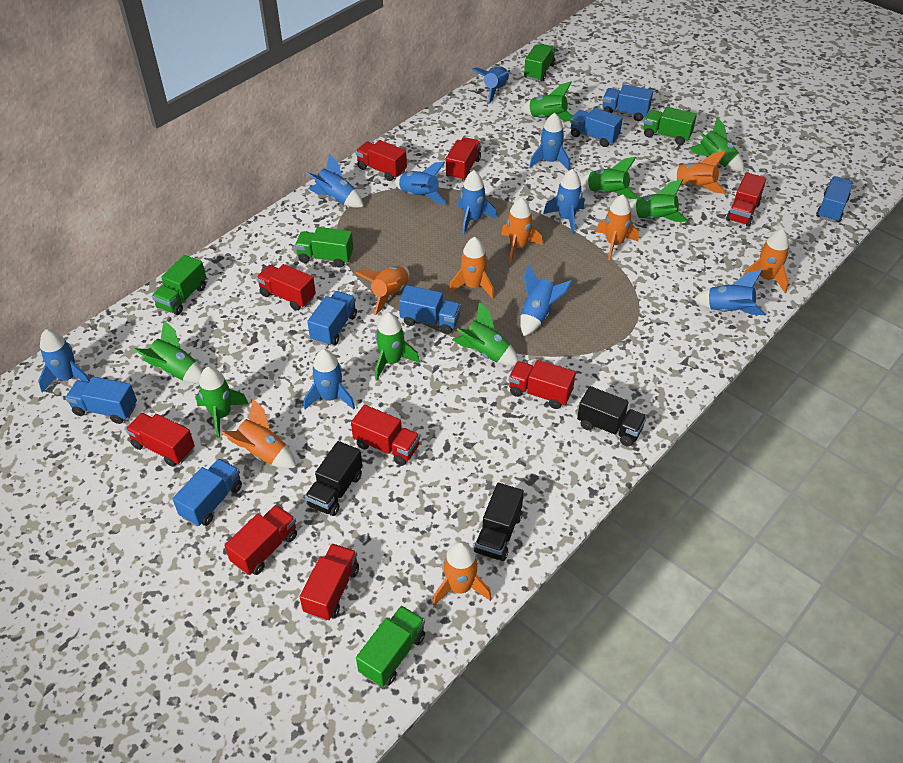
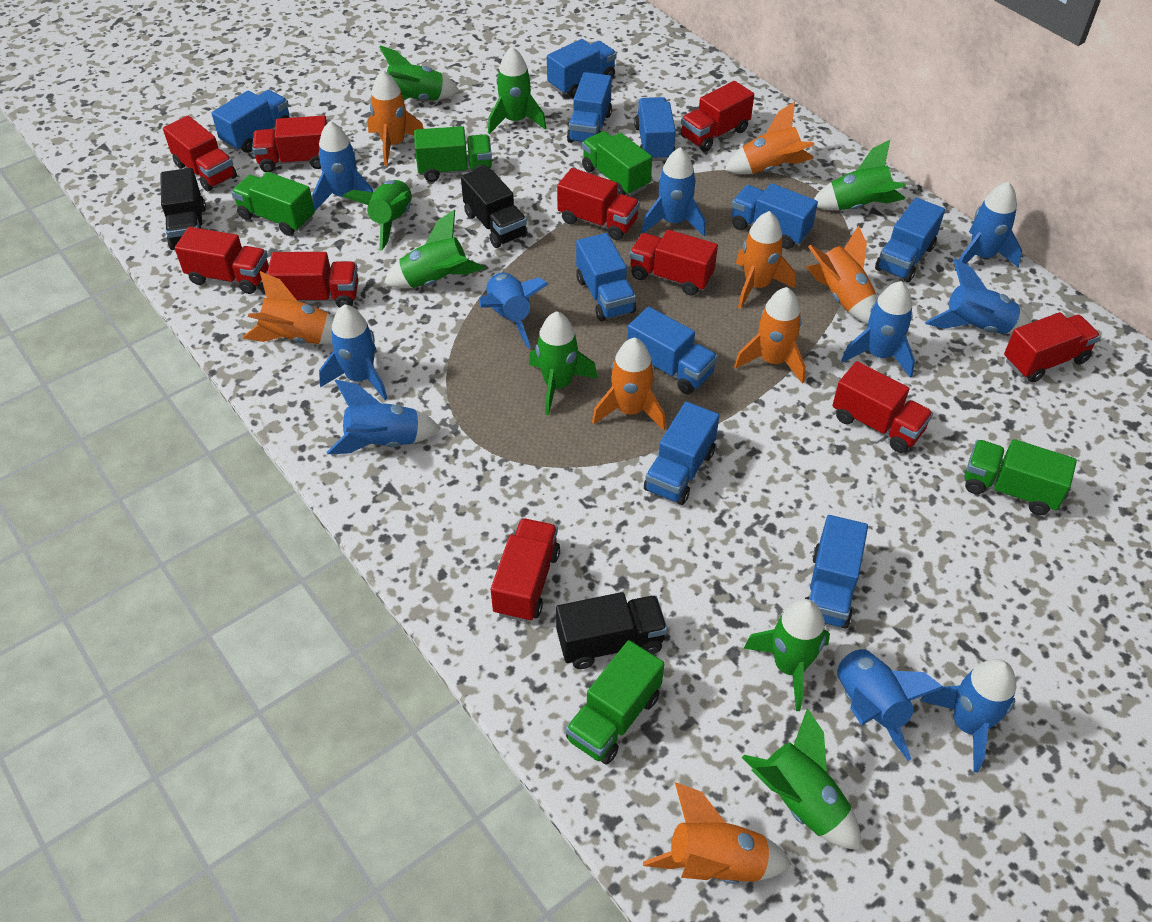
blue truck: 7 -> 10
red truck: 9 -> 10

